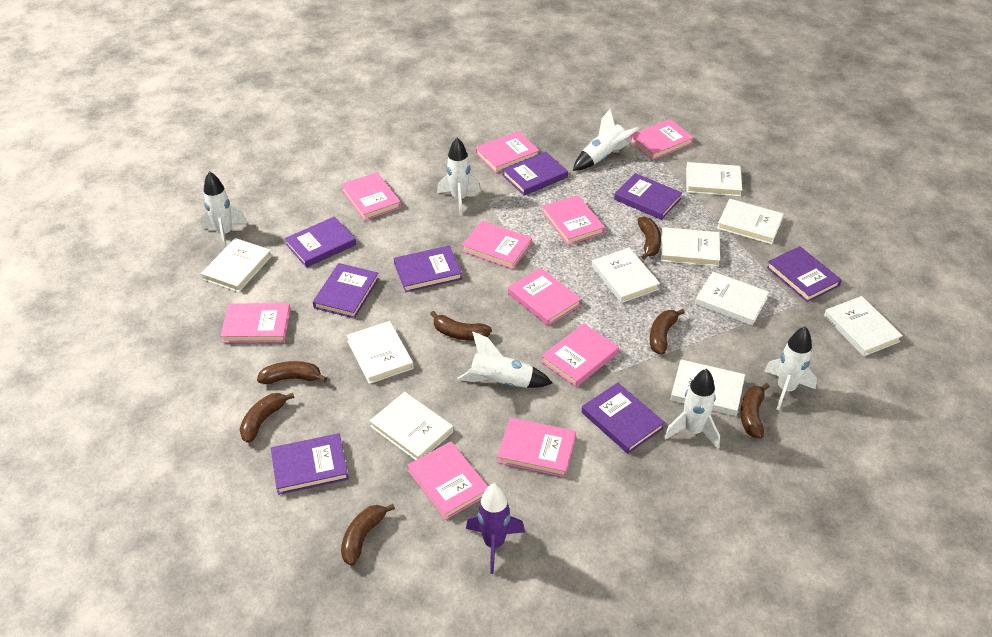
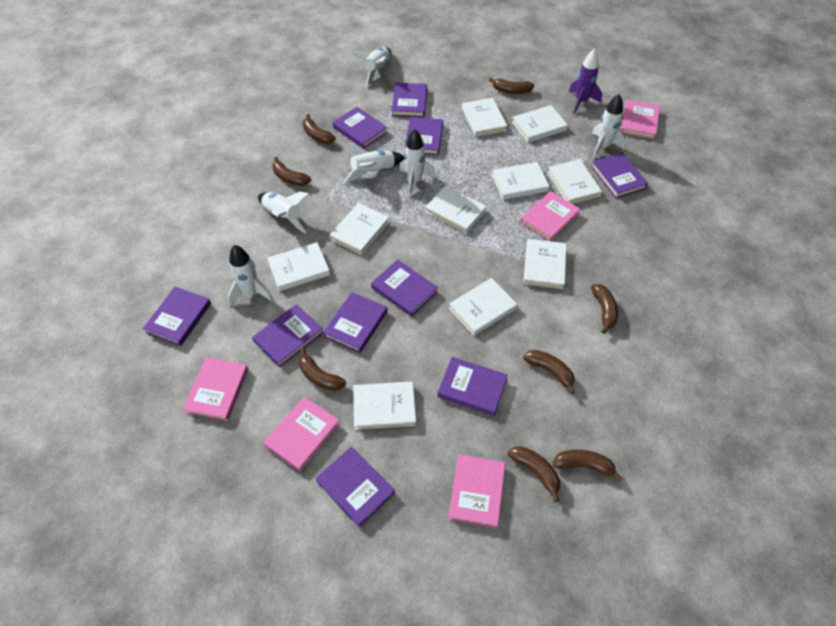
brown banana: 7 -> 8
pink book: 10 -> 5
purple book: 8 -> 10

